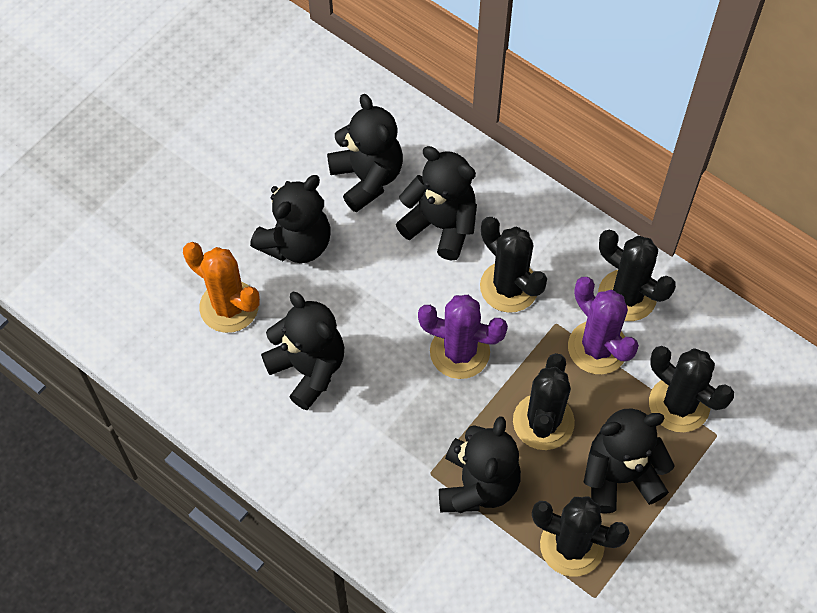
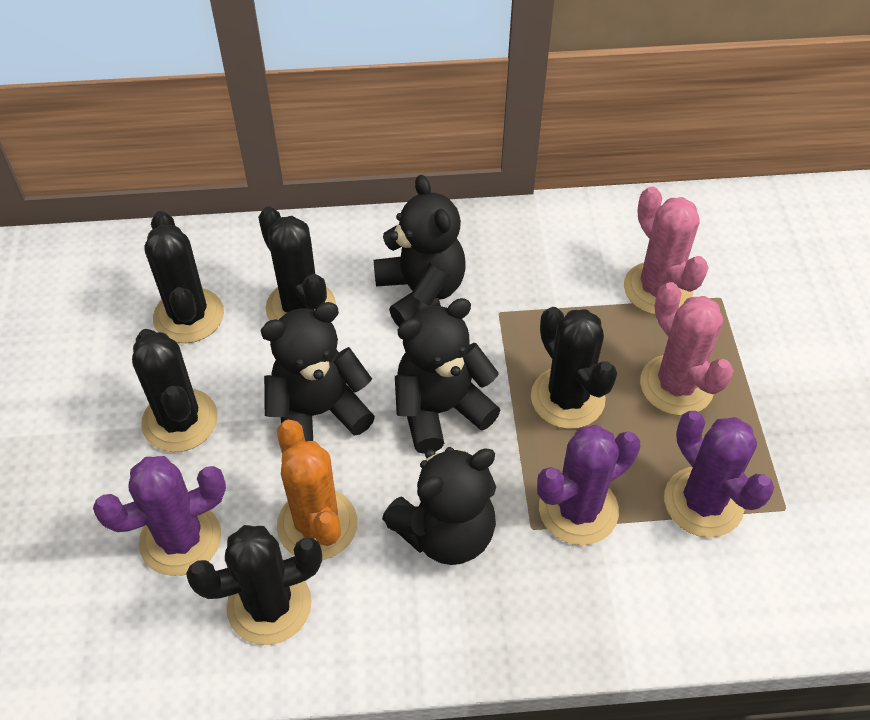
black teddy bear: 6 -> 4
pink cactus: 0 -> 2
purple cactus: 2 -> 3

